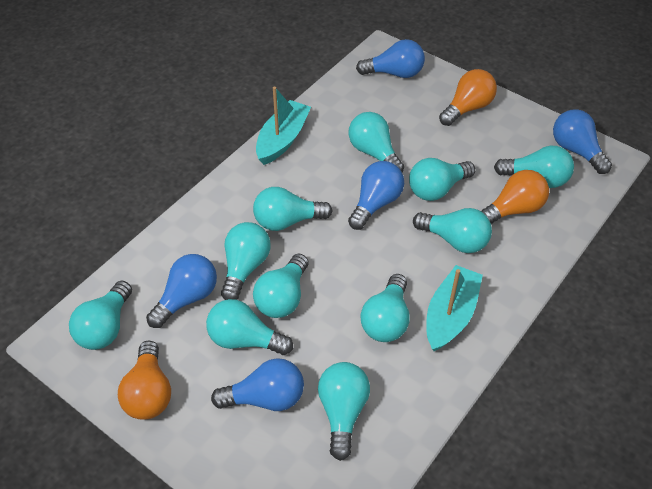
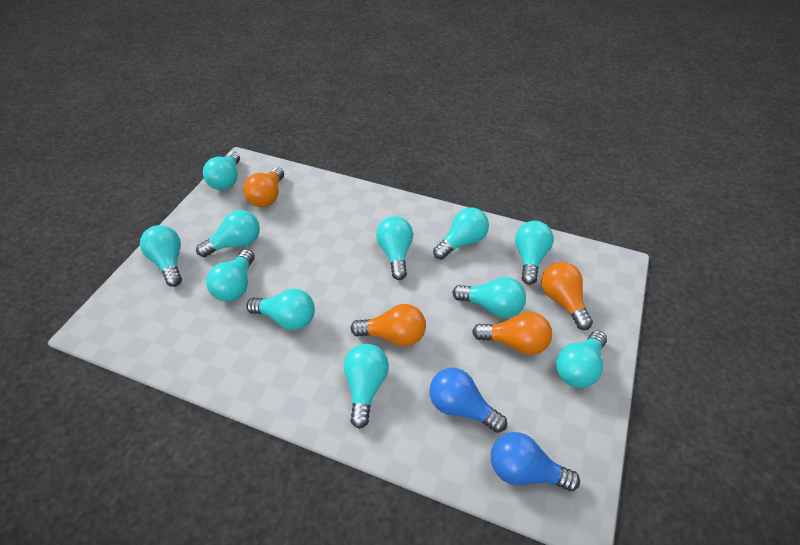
blue light bulb: 5 -> 2
orange light bulb: 3 -> 4
turquoise boat: 2 -> 0

